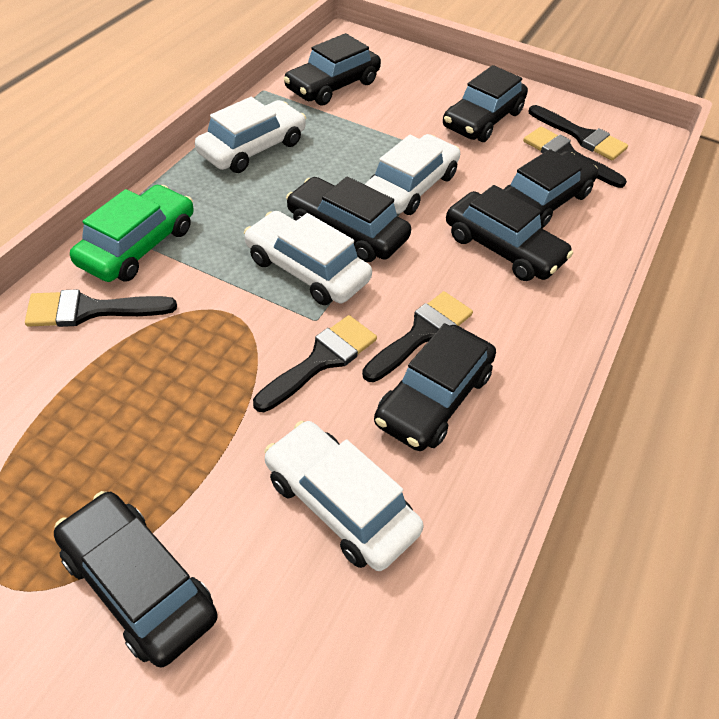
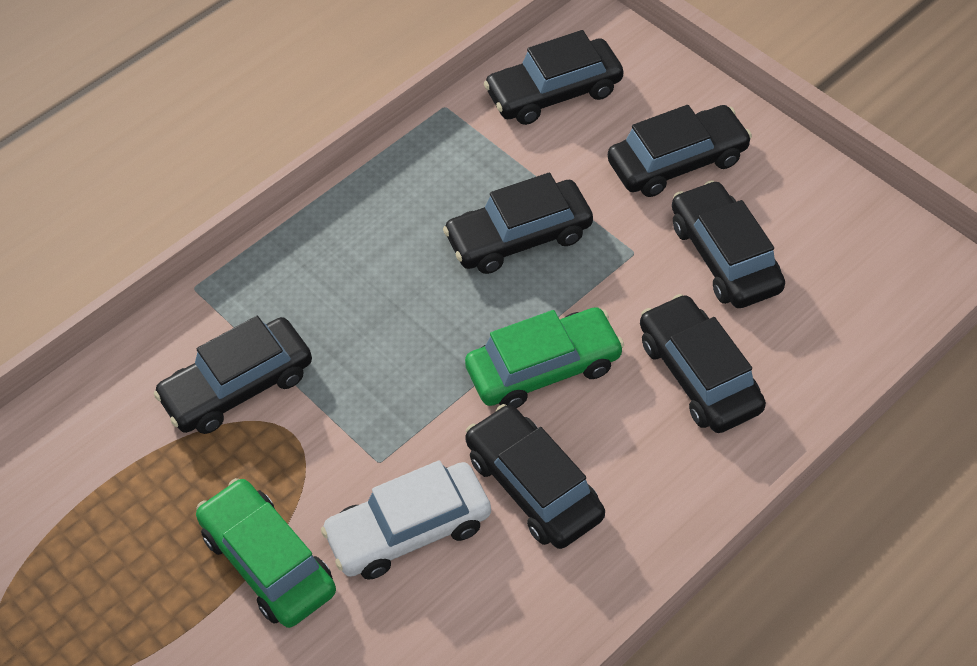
black brush: 5 -> 0
green car: 1 -> 2
white car: 4 -> 1

